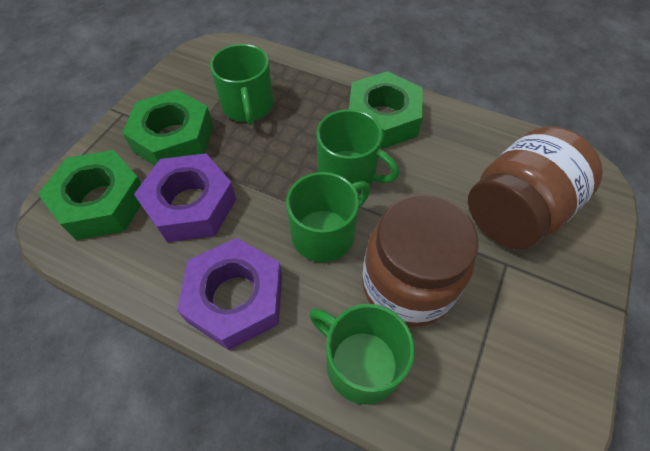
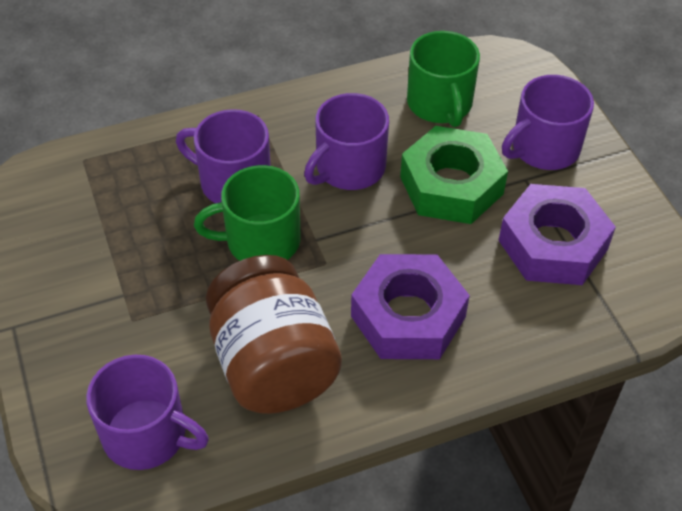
brown jar: 2 -> 1
green mug: 4 -> 2
green nut: 3 -> 1
purple mug: 0 -> 4

